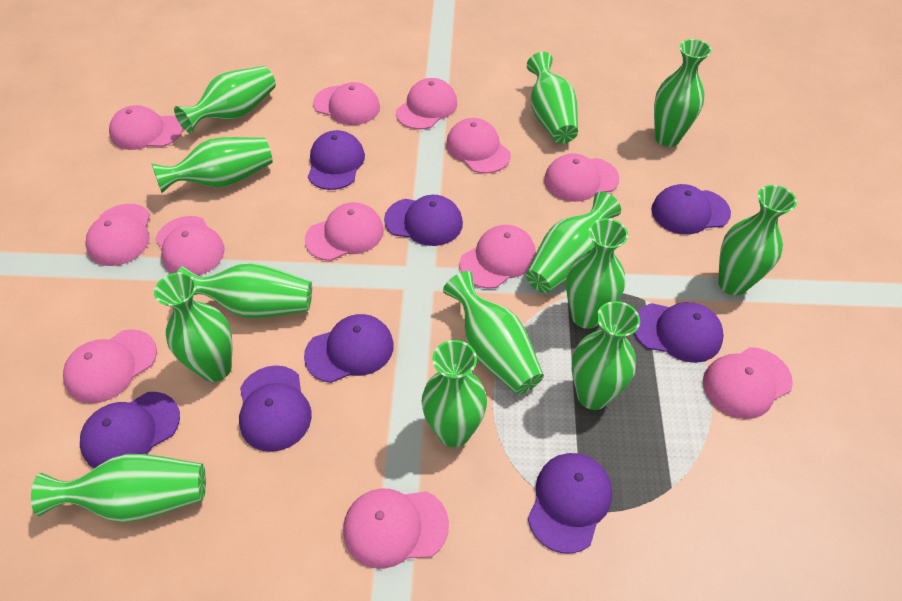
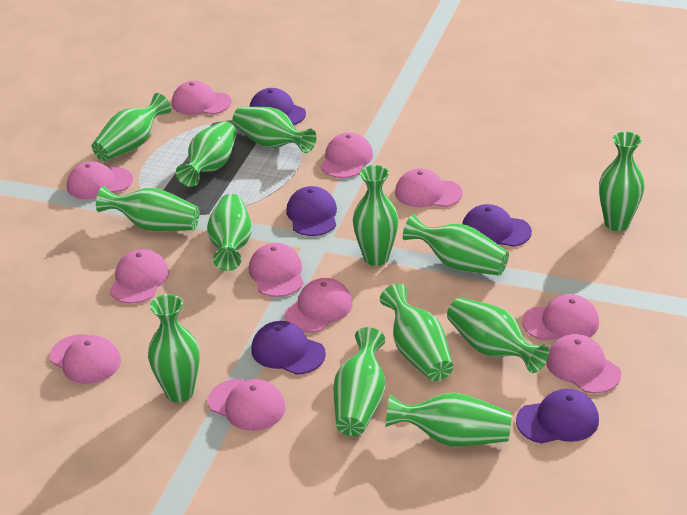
pink cap: 12 -> 11
purple cap: 8 -> 5

